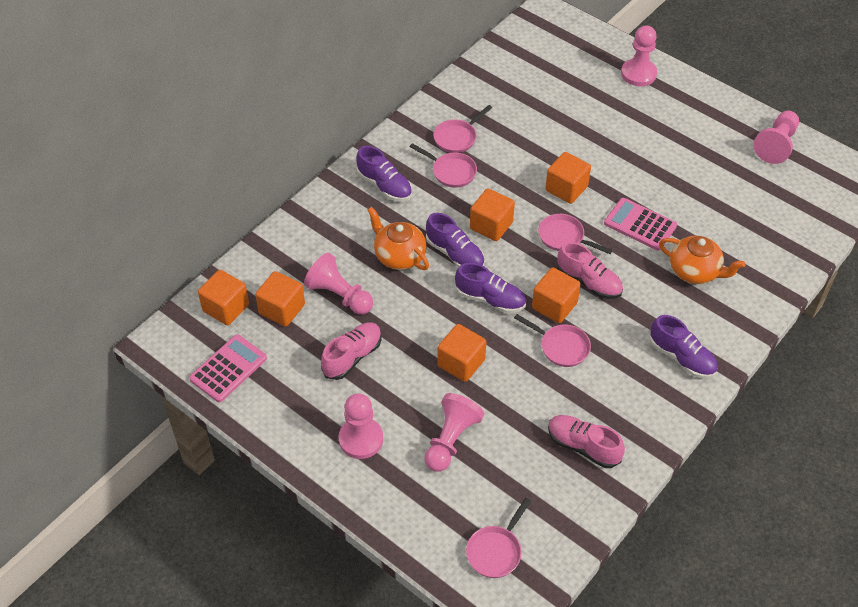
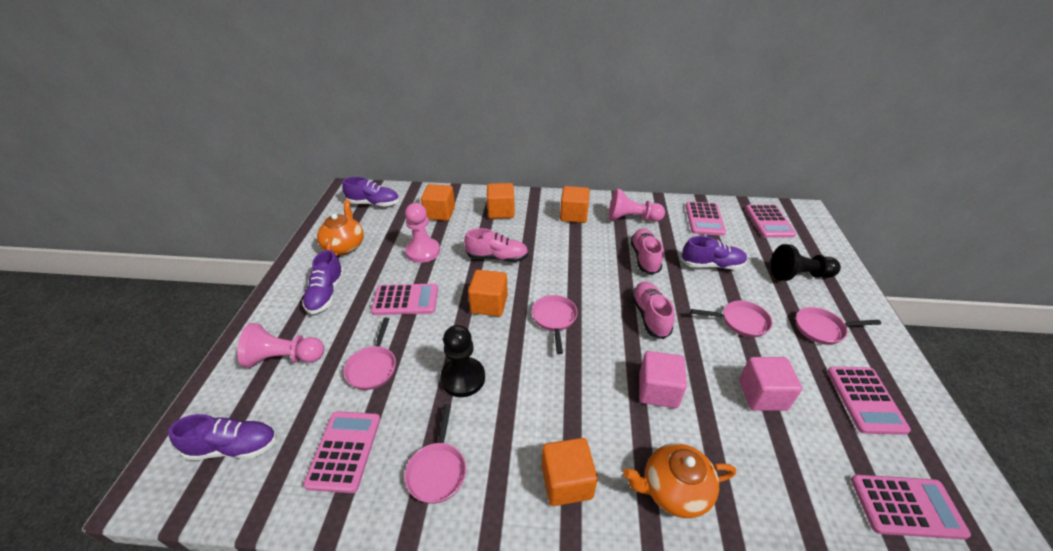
black pawn: 0 -> 2
orange cube: 6 -> 5
pink calculator: 2 -> 6
pink cube: 0 -> 2
pink pawn: 5 -> 3

